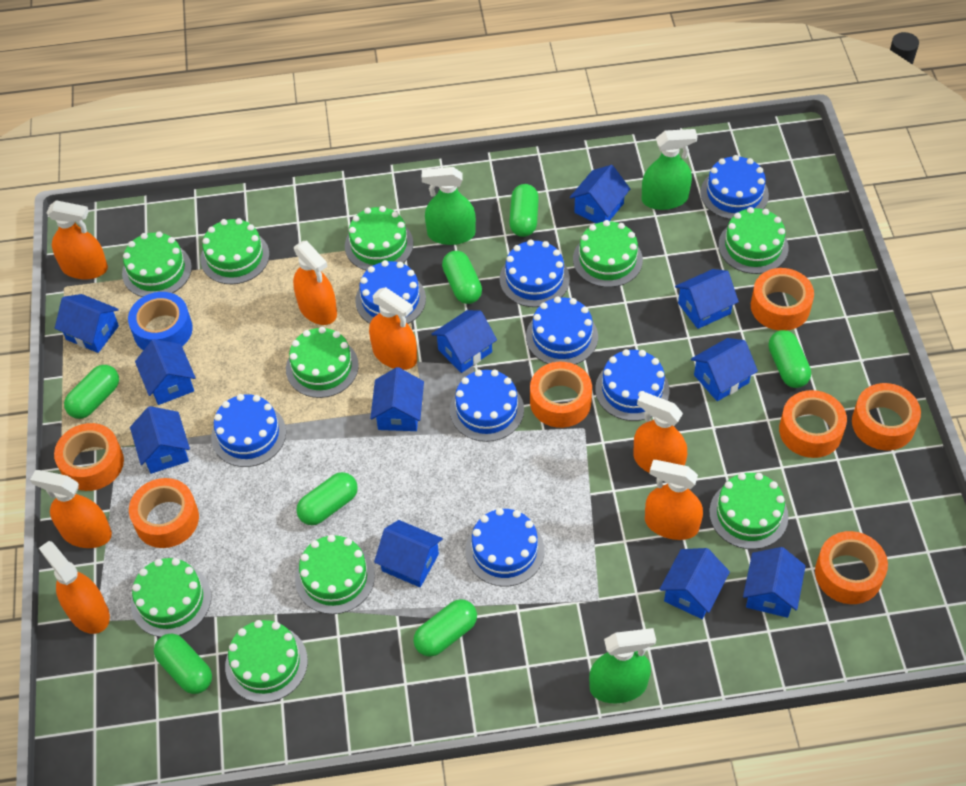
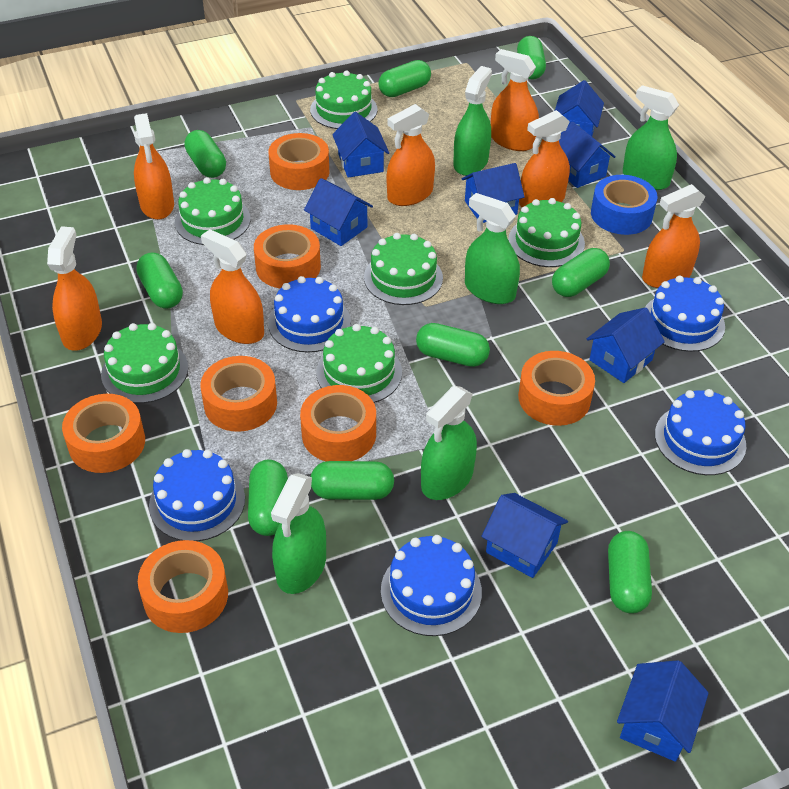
blue cake: 8 -> 5
blue house: 11 -> 8
green cake: 10 -> 6
green capsule: 7 -> 9
green spray bottle: 3 -> 5

